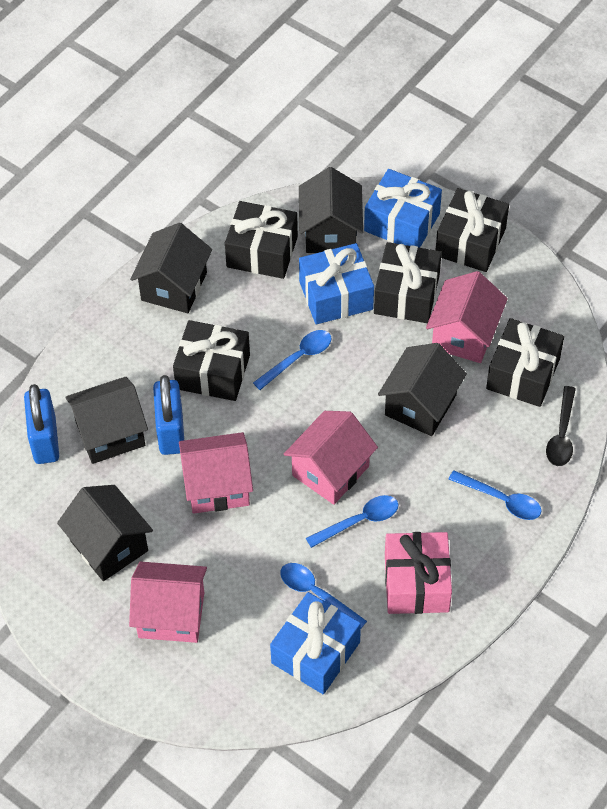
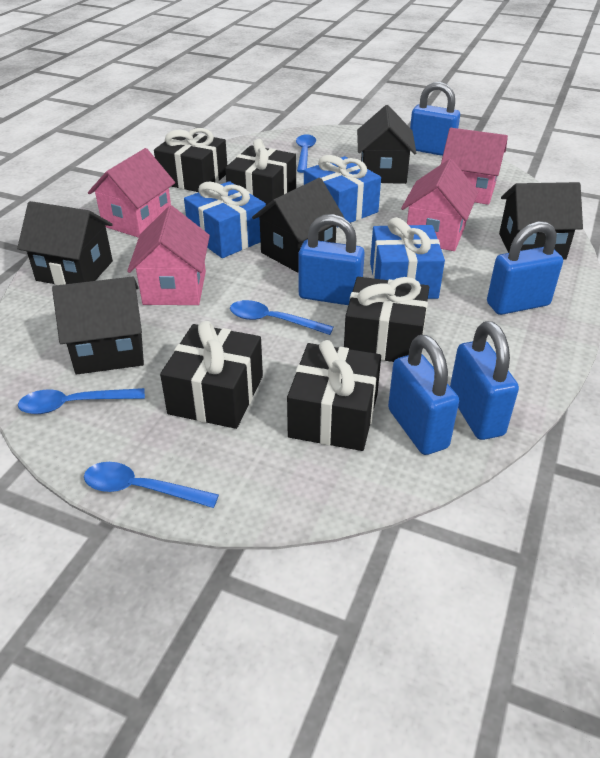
black spoon: 1 -> 0
blue padlock: 2 -> 5
pink gift: 1 -> 0

